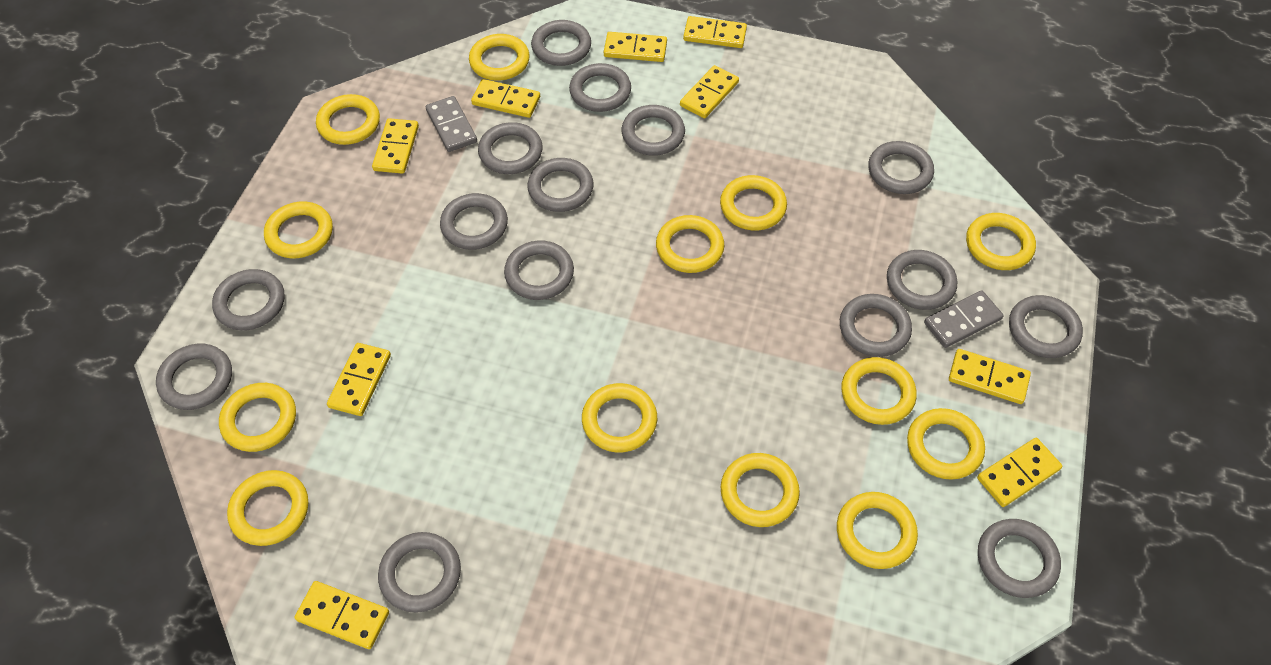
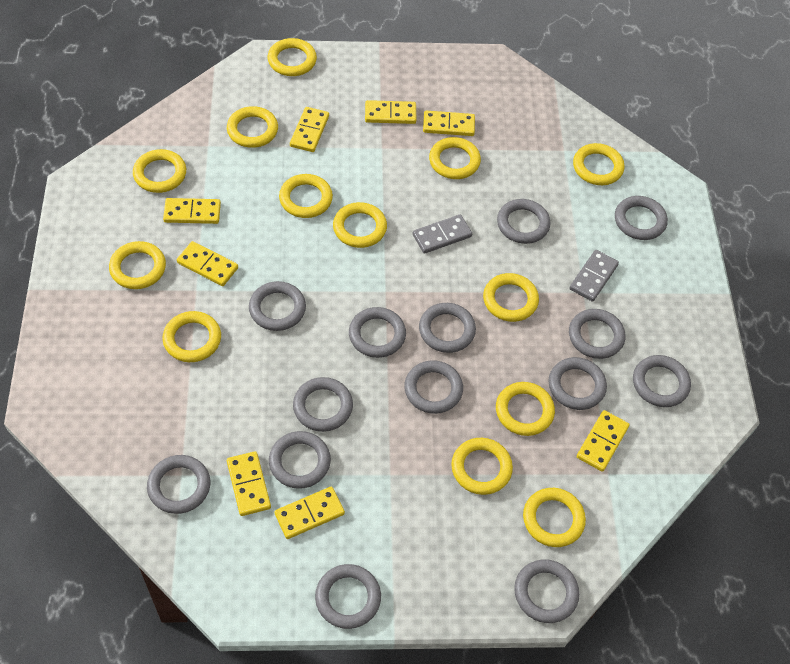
grey ring: 15 -> 14
yellow domino: 9 -> 8

